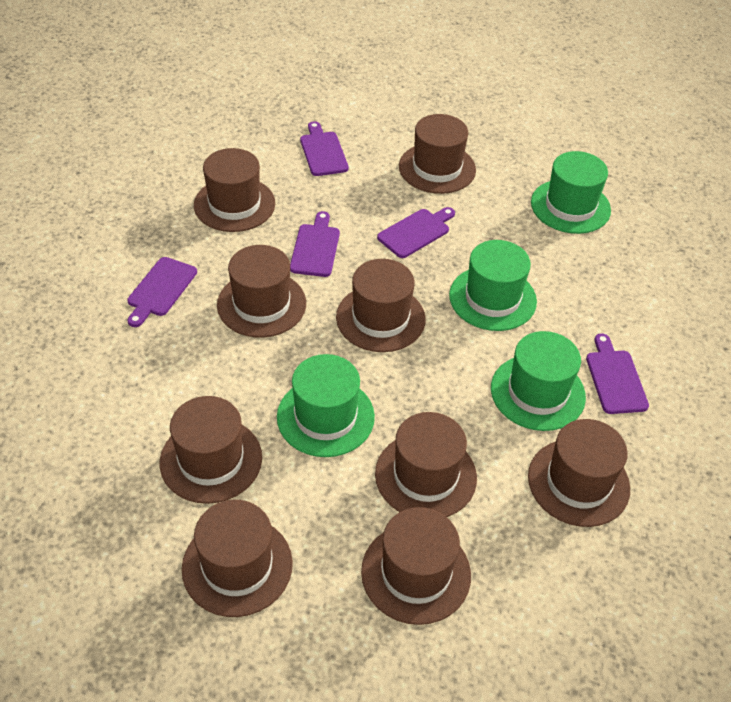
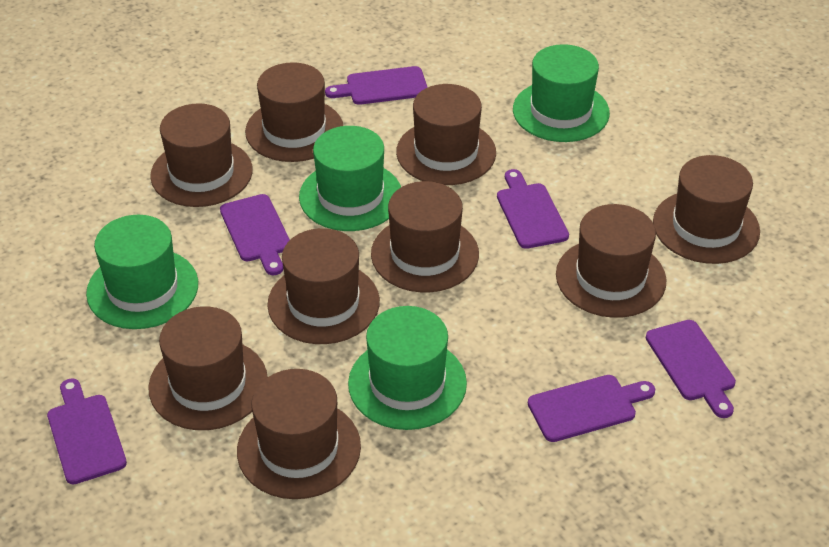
purple cutting board: 5 -> 6

